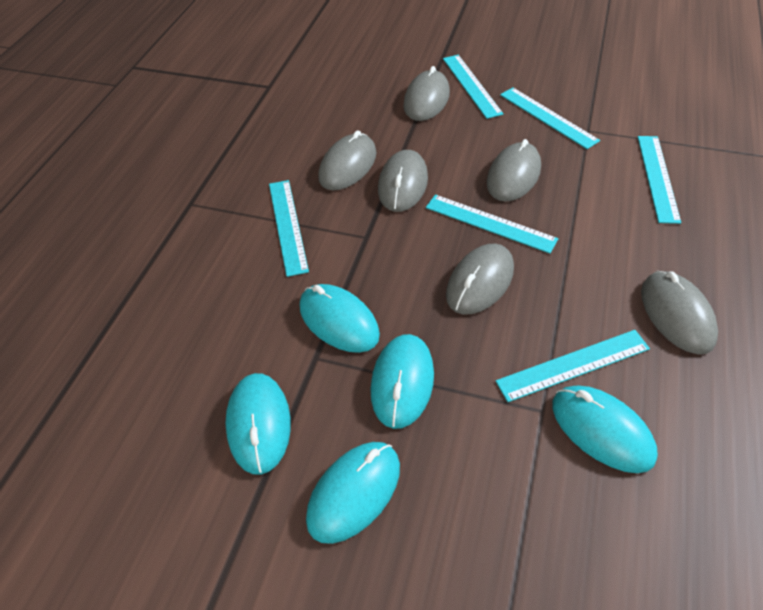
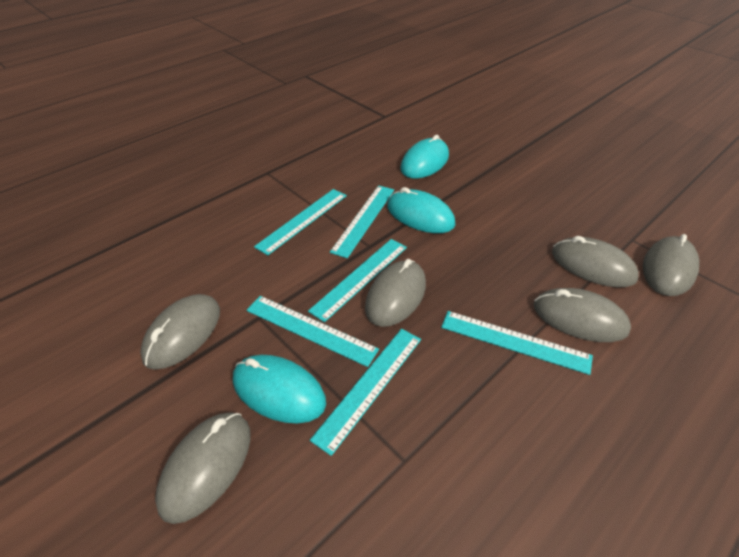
turquoise mouse: 5 -> 3

